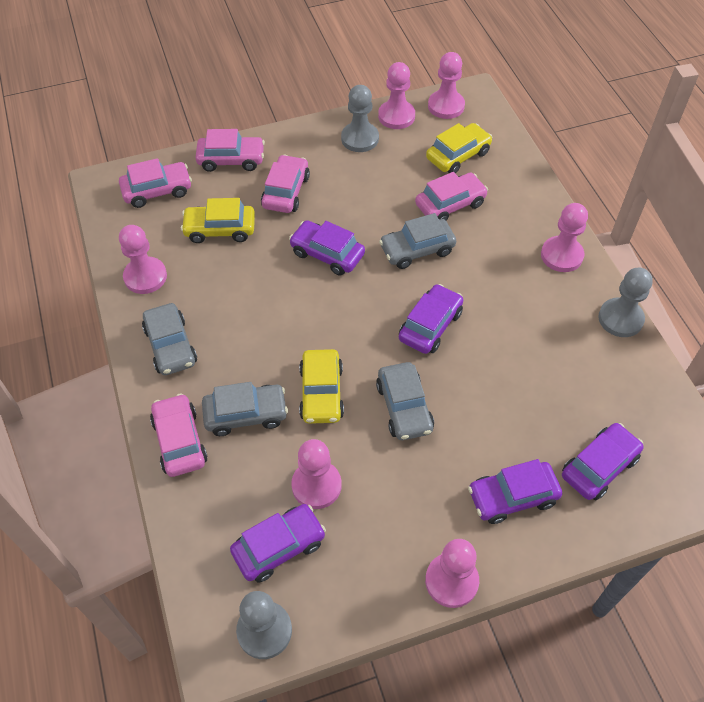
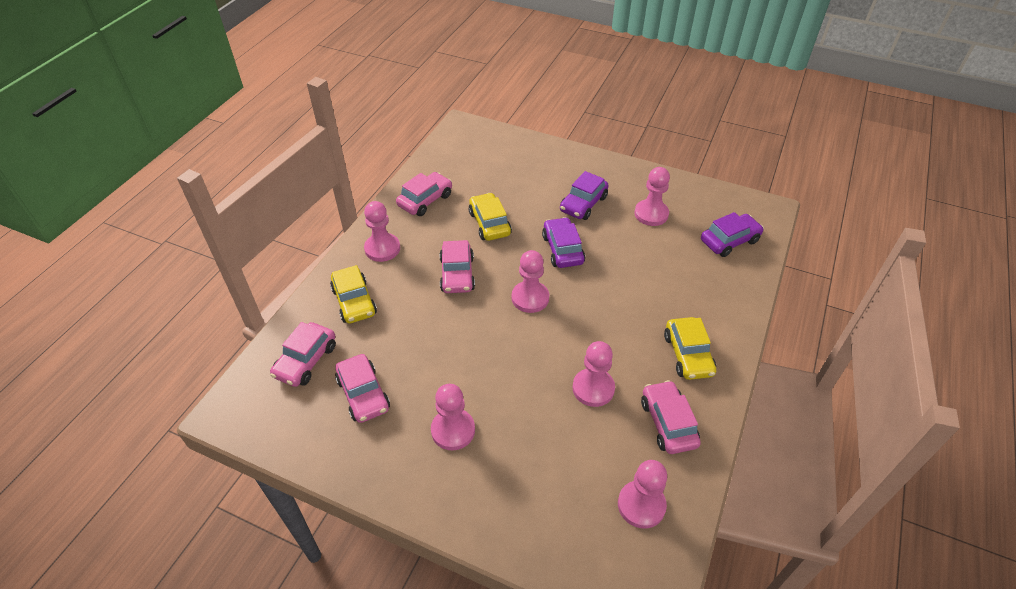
grey car: 4 -> 0
grey pawn: 3 -> 0
purple car: 5 -> 3

